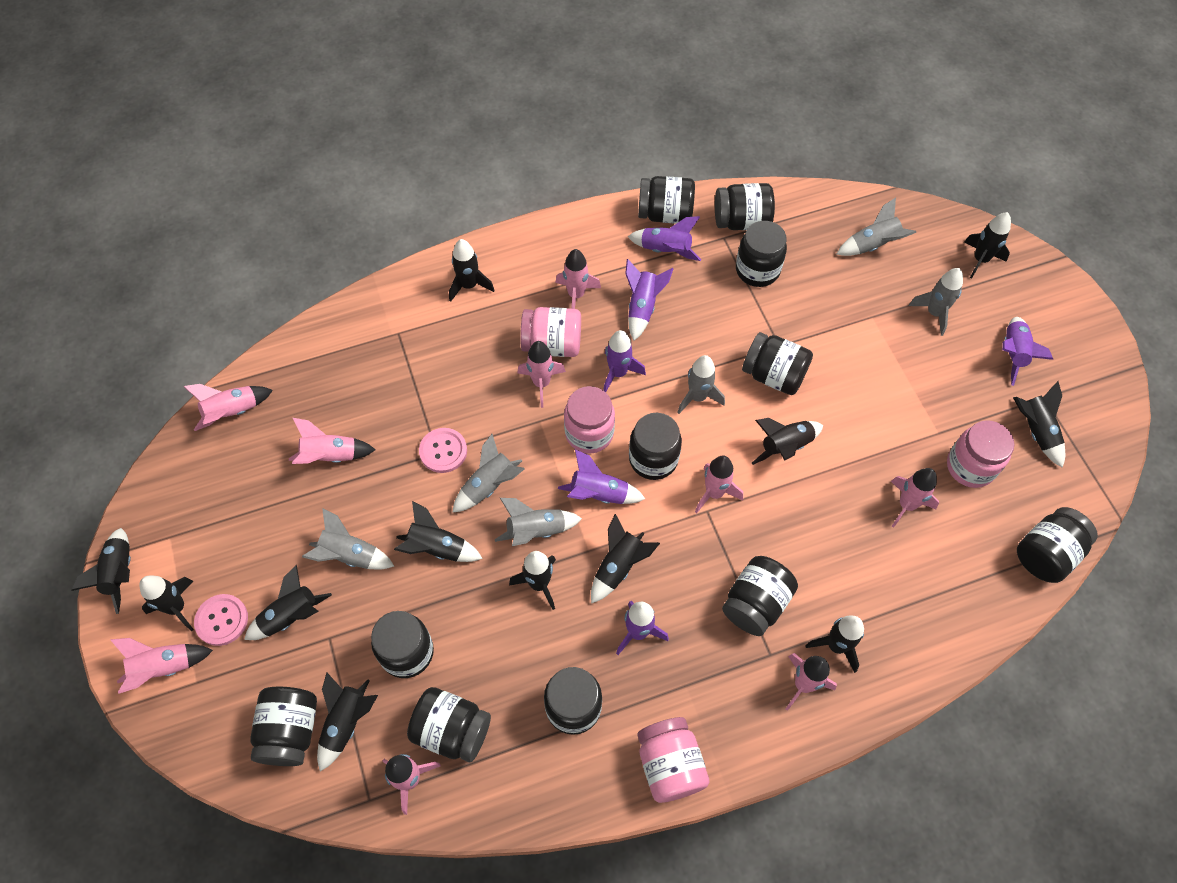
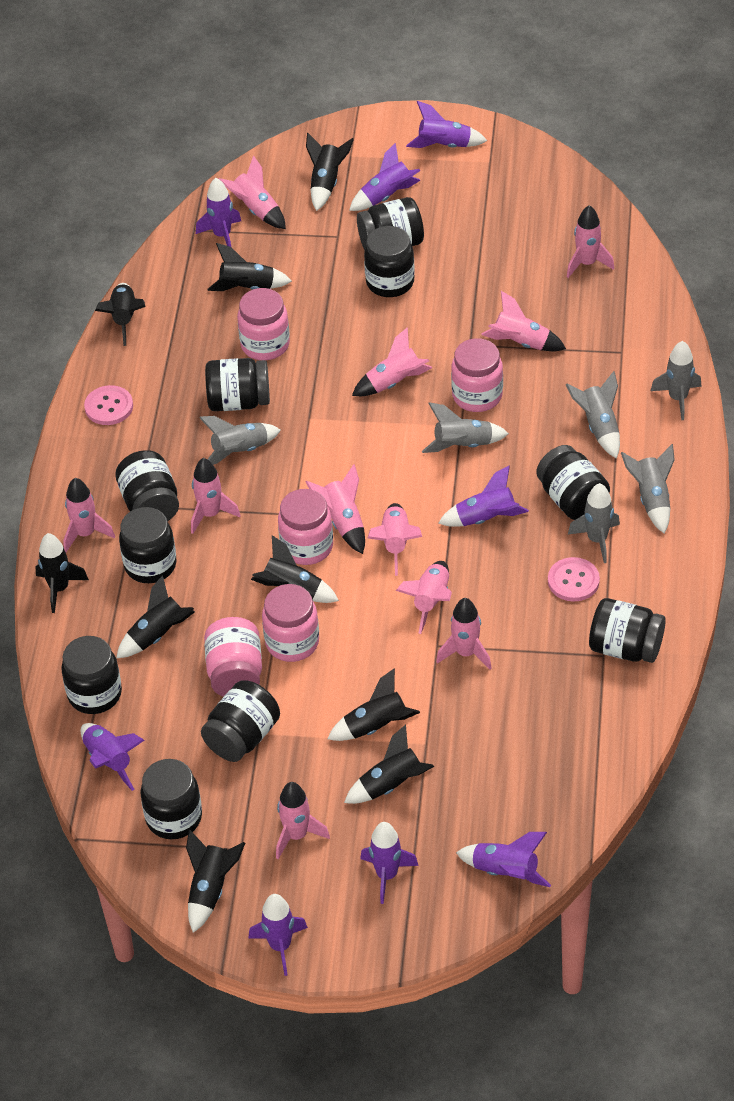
black jar: 11 -> 10
black rocket: 12 -> 9
pink jar: 4 -> 5
pink rocket: 9 -> 11
purple rocket: 6 -> 8

